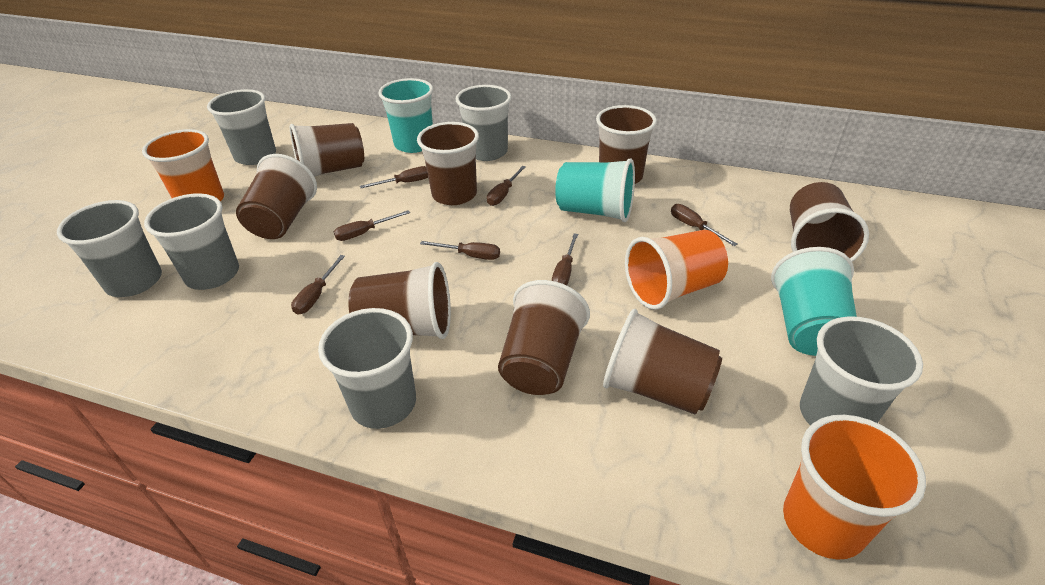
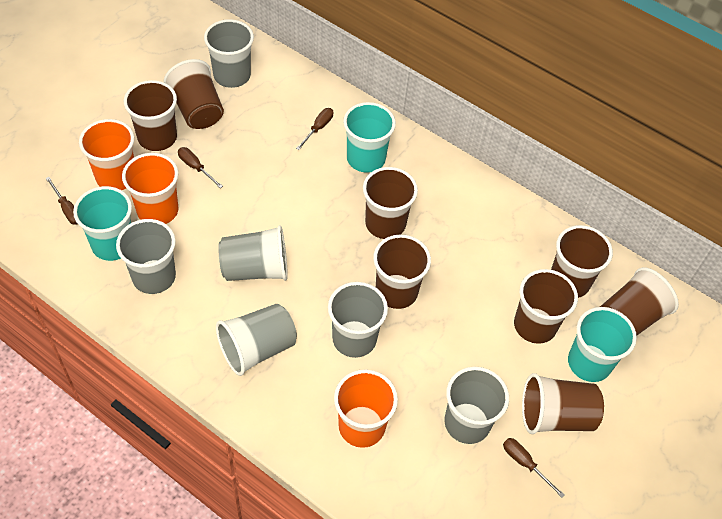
brown screwdriver: 7 -> 4

